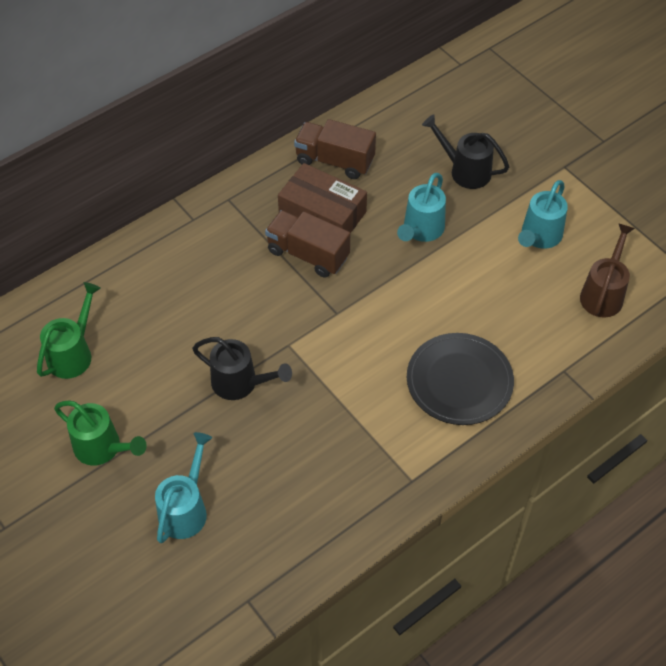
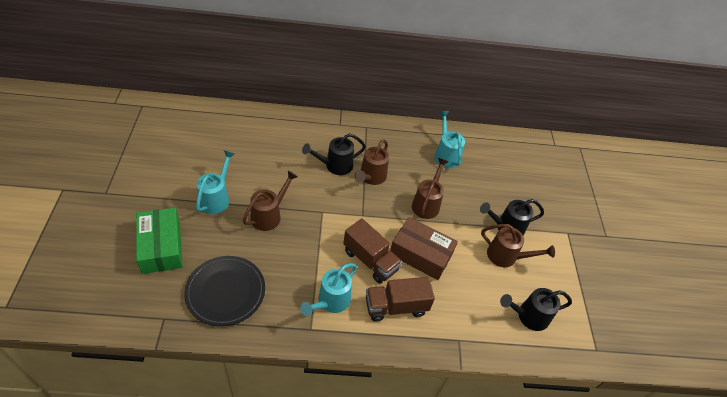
black watering can: 2 -> 3
brown watering can: 1 -> 4
green box: 0 -> 1
green watering can: 2 -> 0

